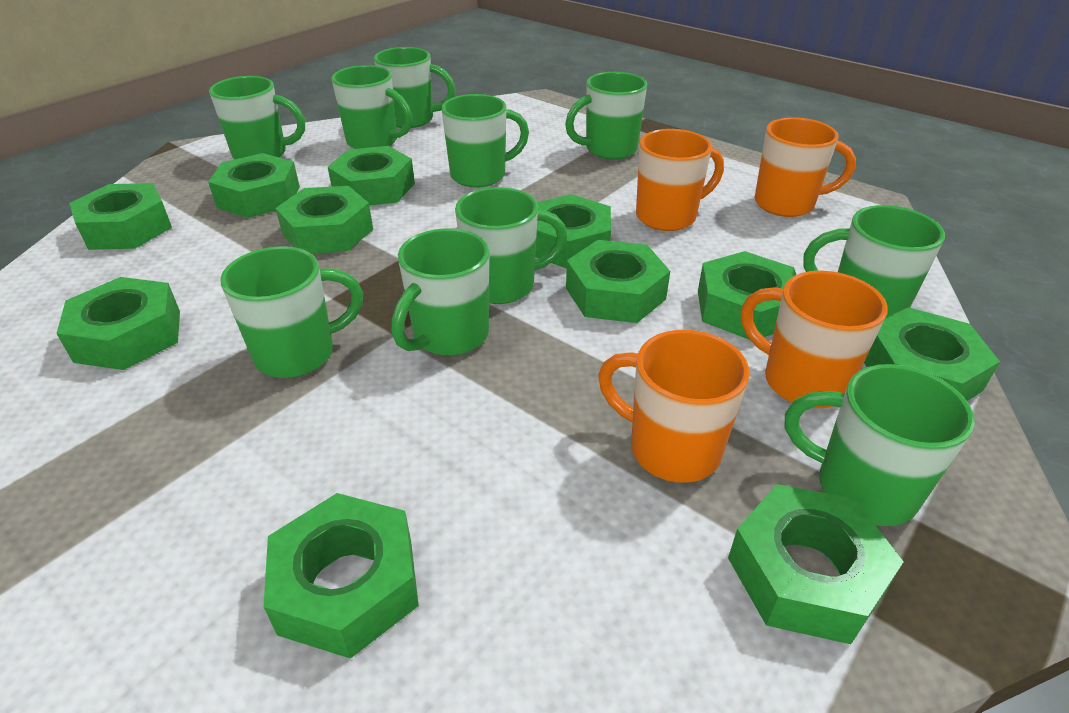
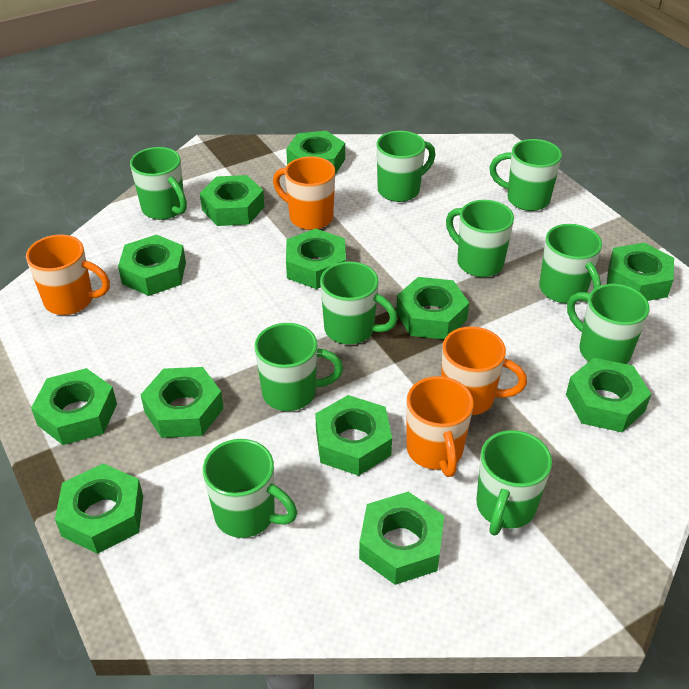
green nut: 11 -> 12

